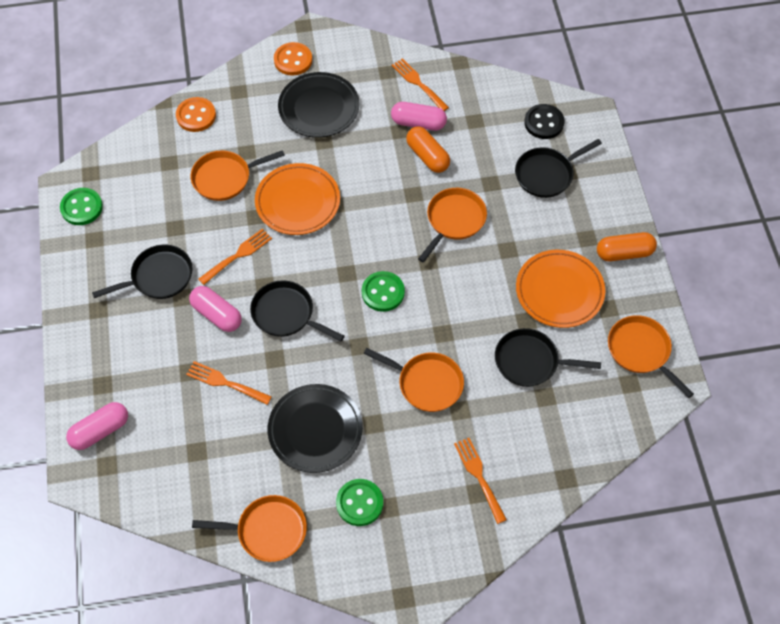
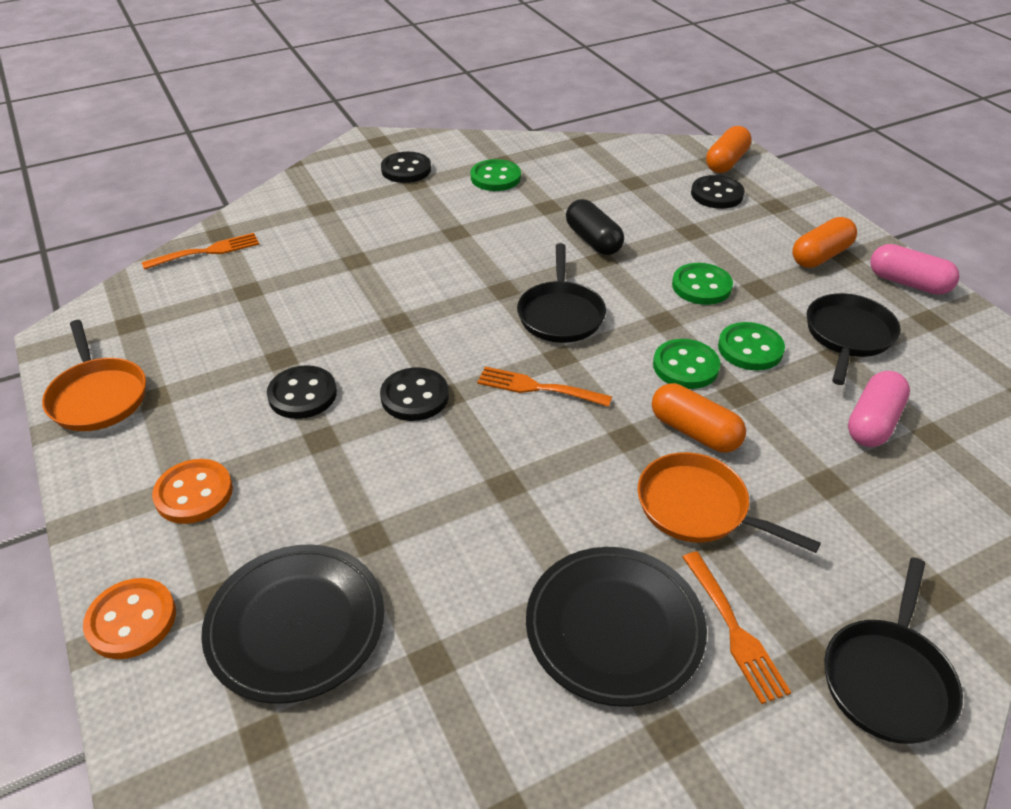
black button: 1 -> 4
black capsule: 0 -> 1
black pan: 4 -> 3
green button: 3 -> 4
orange capsule: 2 -> 3
orange fork: 4 -> 3
orange pan: 5 -> 2
orange plate: 2 -> 0
pink capsule: 3 -> 2

